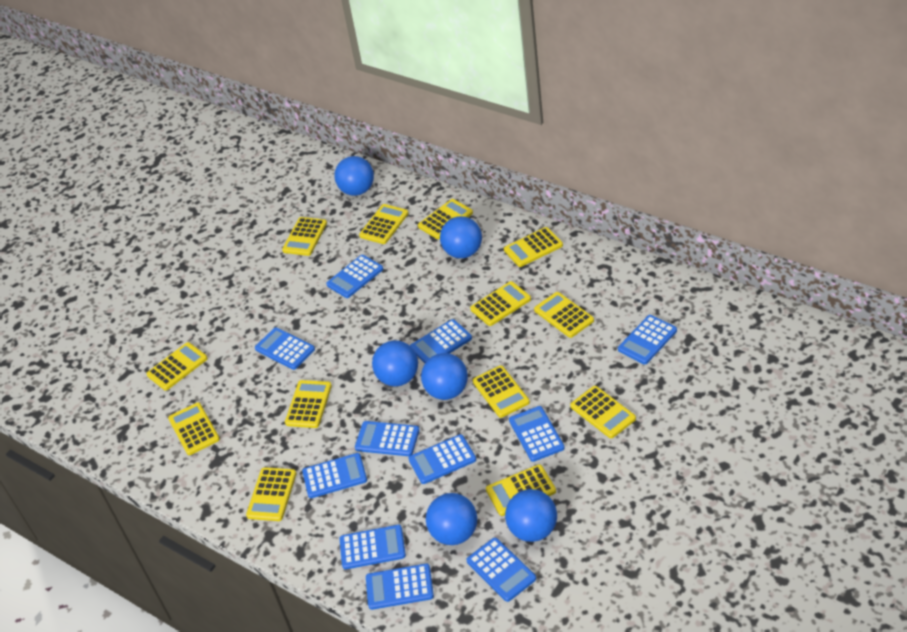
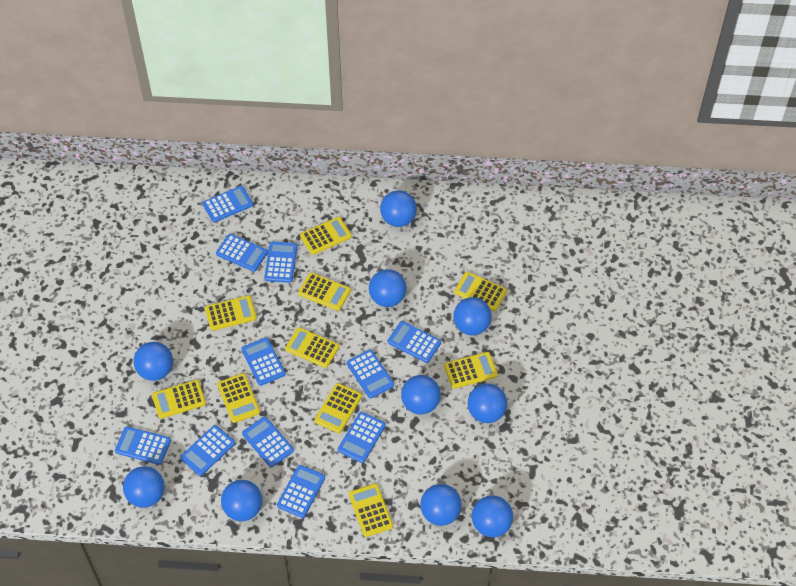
blue ball: 6 -> 10
yellow calculator: 13 -> 10

